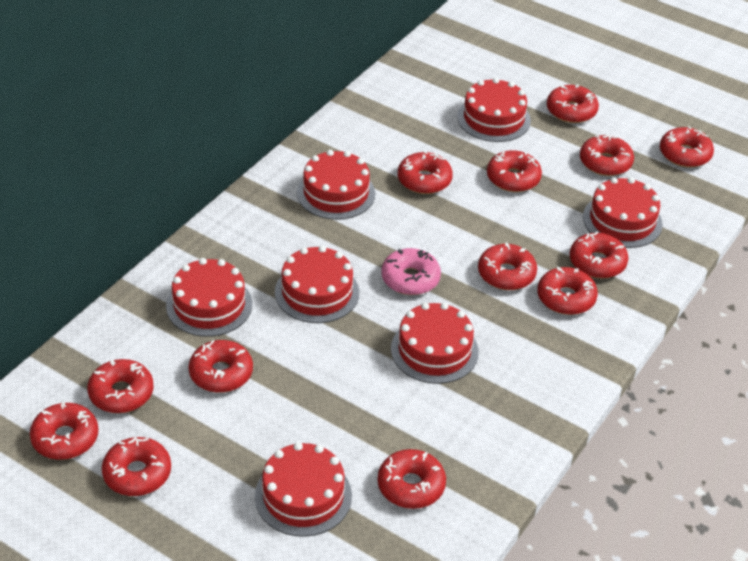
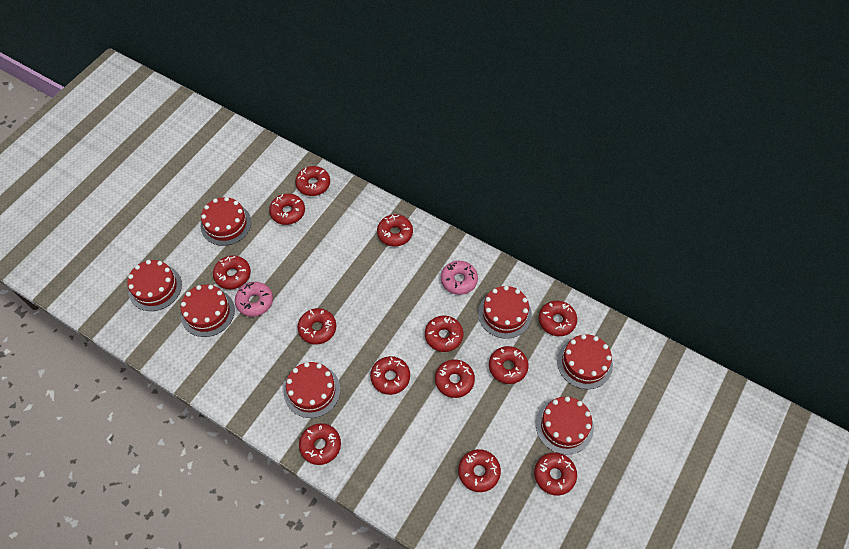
pink donut: 1 -> 2

